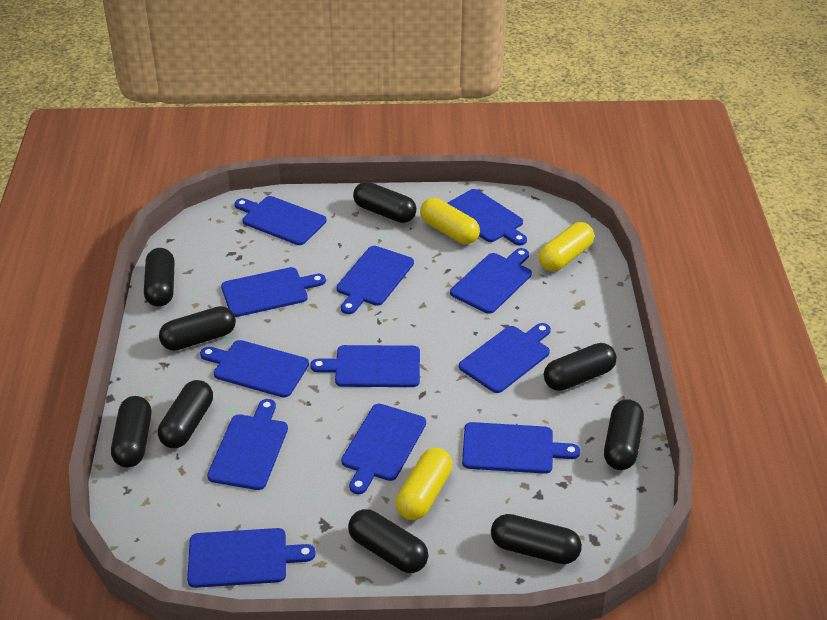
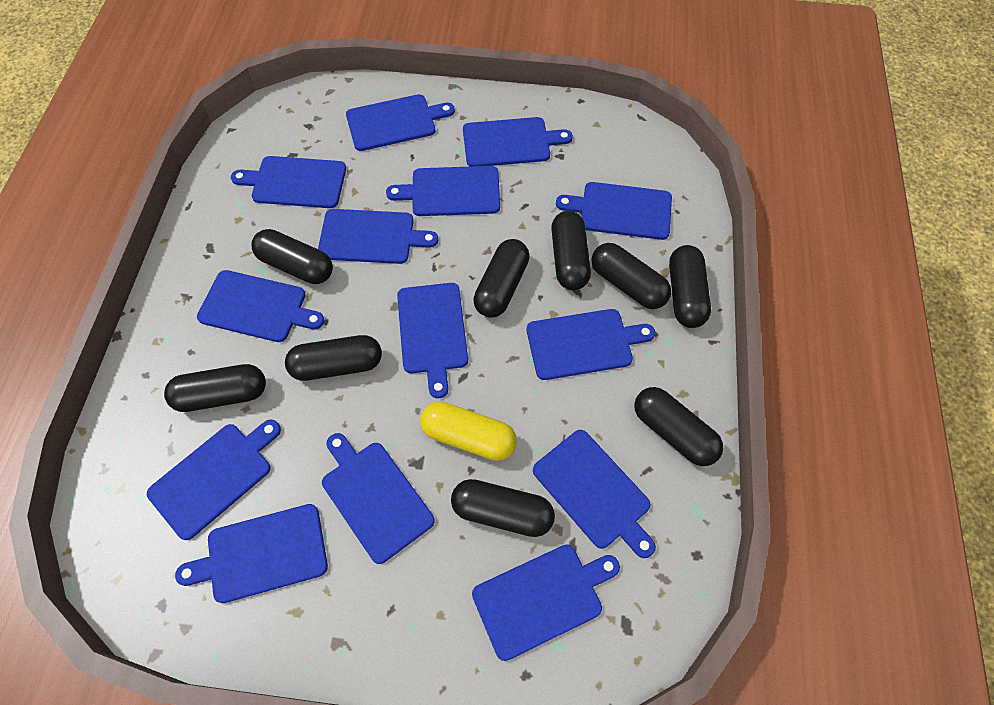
blue cutting board: 12 -> 14
yellow capsule: 3 -> 1

